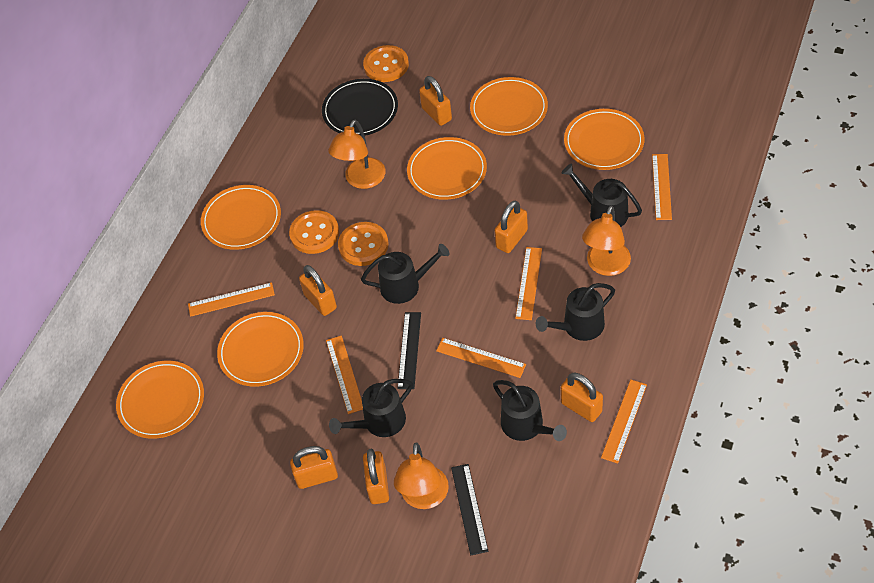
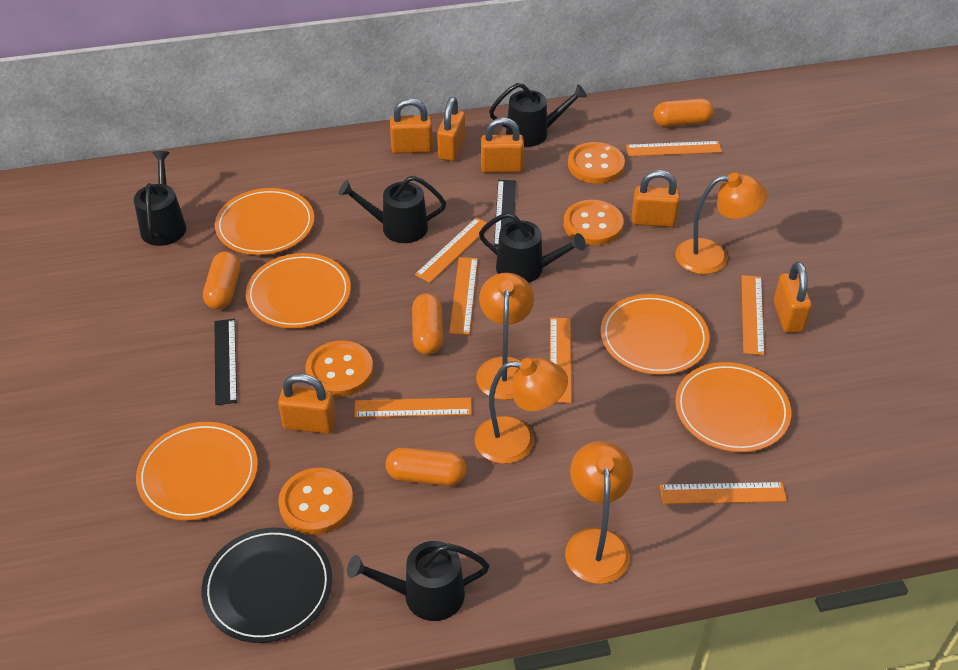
orange button: 3 -> 4
orange capsule: 0 -> 4
orange lamp: 3 -> 4
orange plate: 6 -> 5
orange ruler: 6 -> 7

